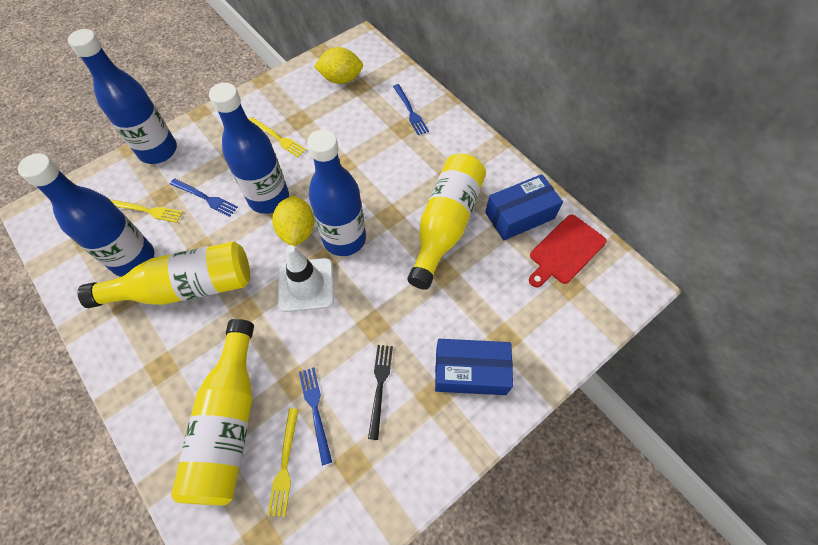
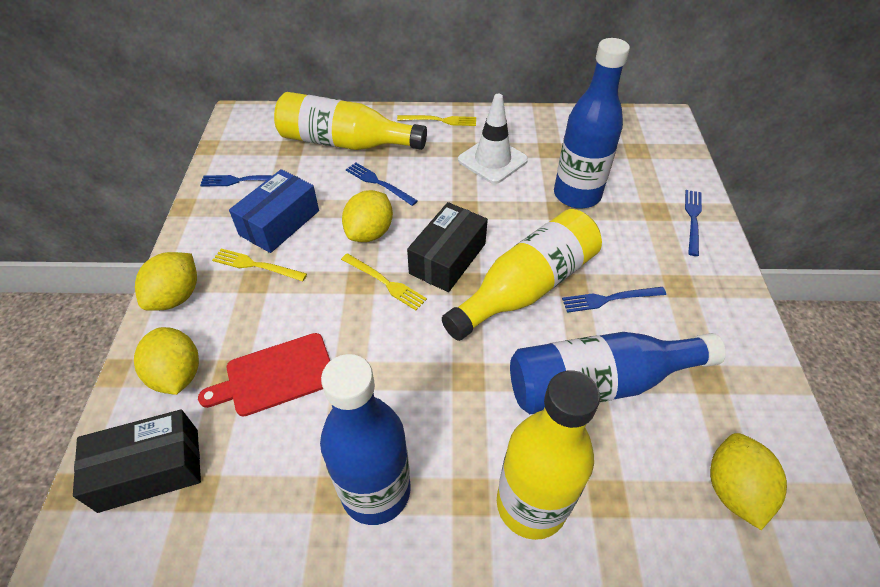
black box: 0 -> 2
black fork: 1 -> 0
blue bottle: 4 -> 3
blue box: 2 -> 1
blue fork: 3 -> 4
yellow lemon: 2 -> 4

